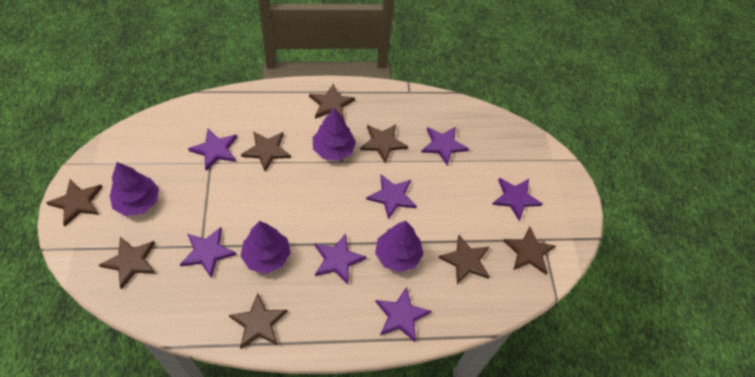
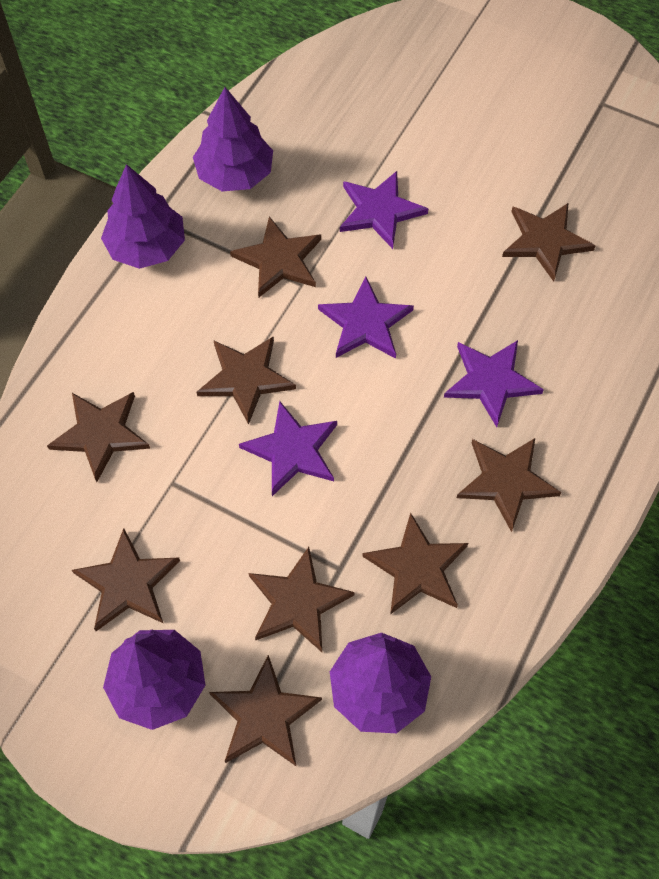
brown star: 8 -> 9
purple star: 7 -> 4

